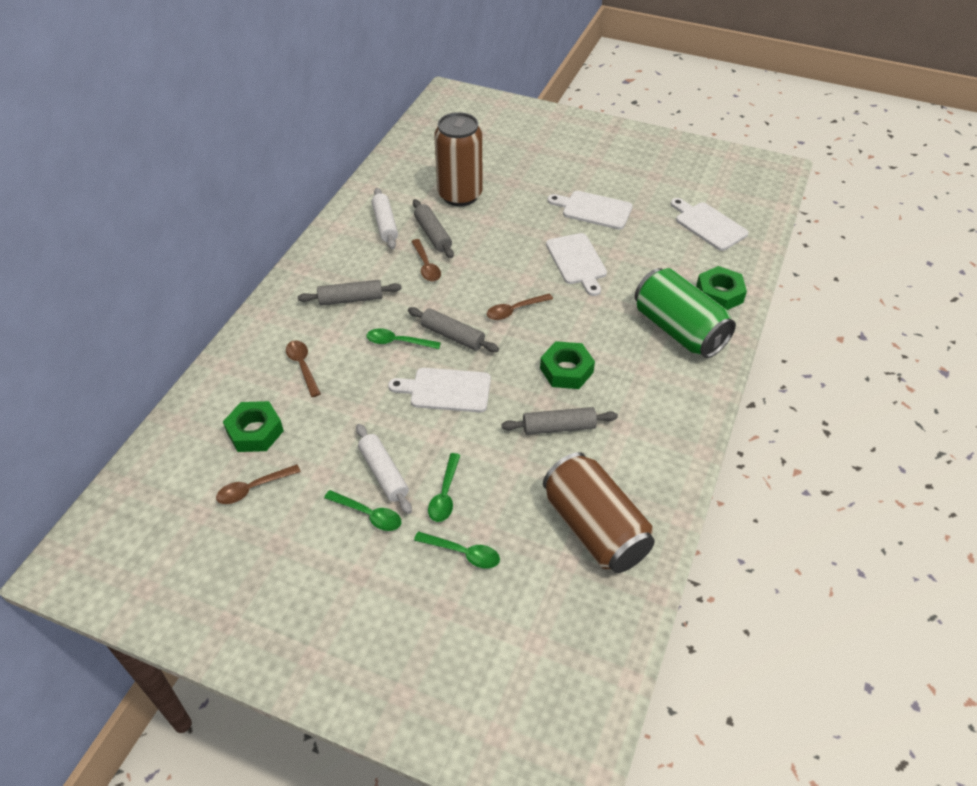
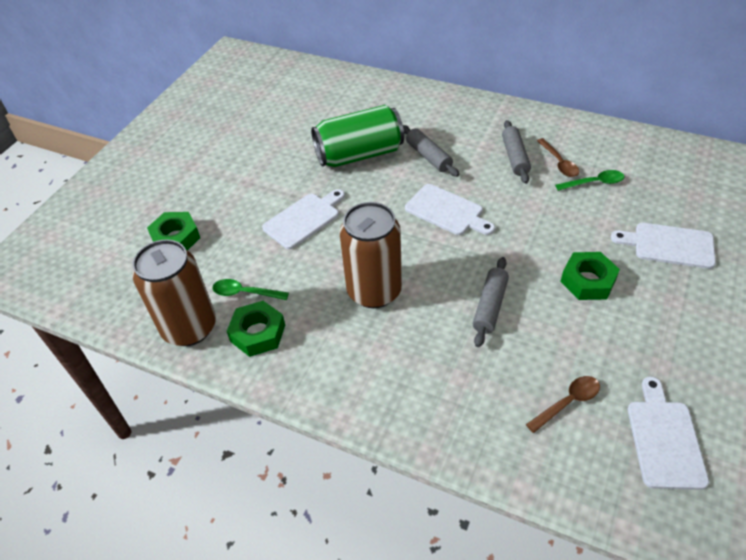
brown spoon: 4 -> 2
green spoon: 4 -> 2
grey rolling pin: 4 -> 3
white rolling pin: 2 -> 0

